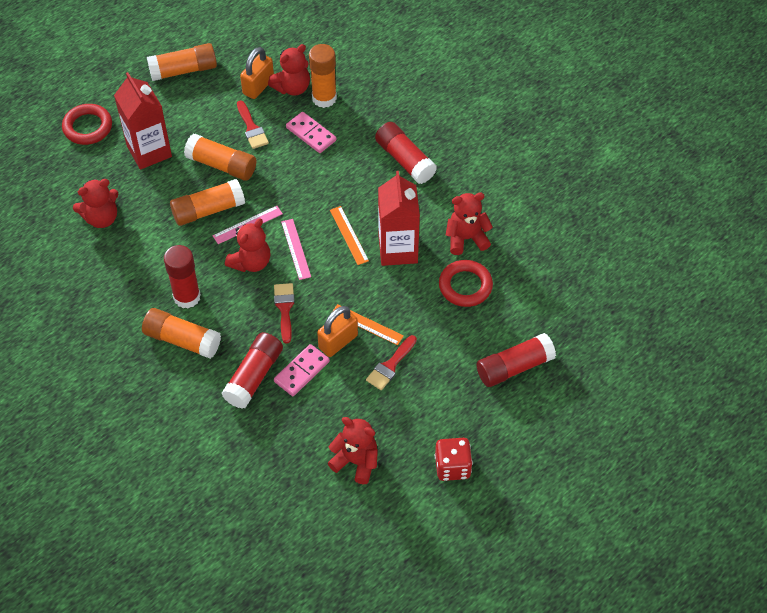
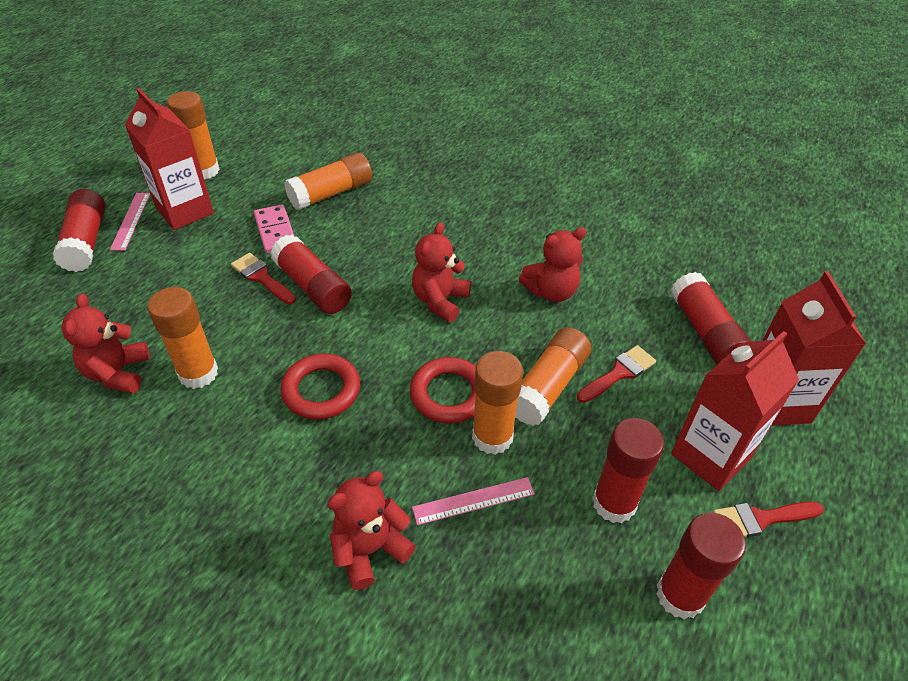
orange padlock: 2 -> 0
orange ruler: 2 -> 0
pink domino: 2 -> 1
red carton: 2 -> 3
red dice: 1 -> 0
red glue stick: 4 -> 5
red teddy bear: 5 -> 4

